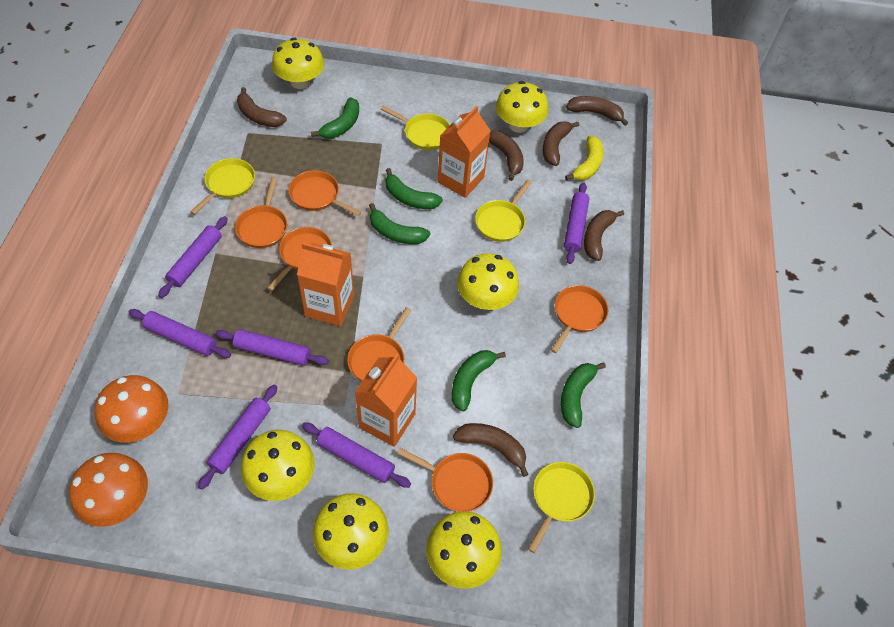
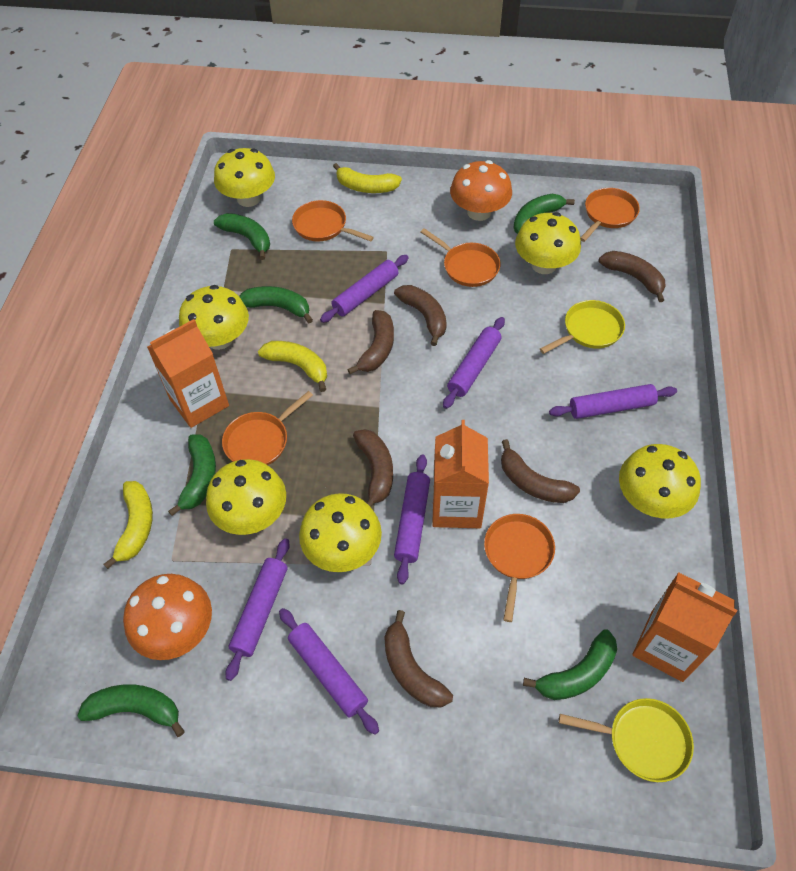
green banana: 5 -> 6
orange pan: 6 -> 5
yellow banana: 1 -> 3
yellow pan: 4 -> 2

